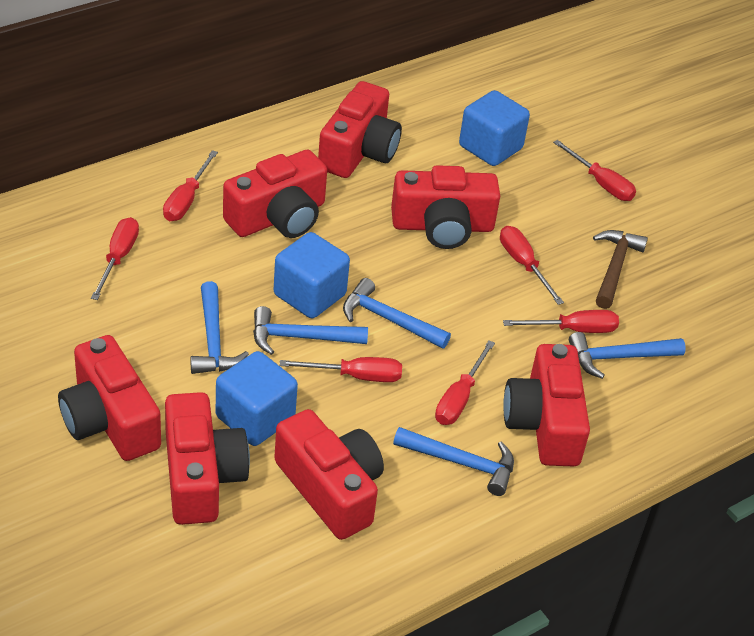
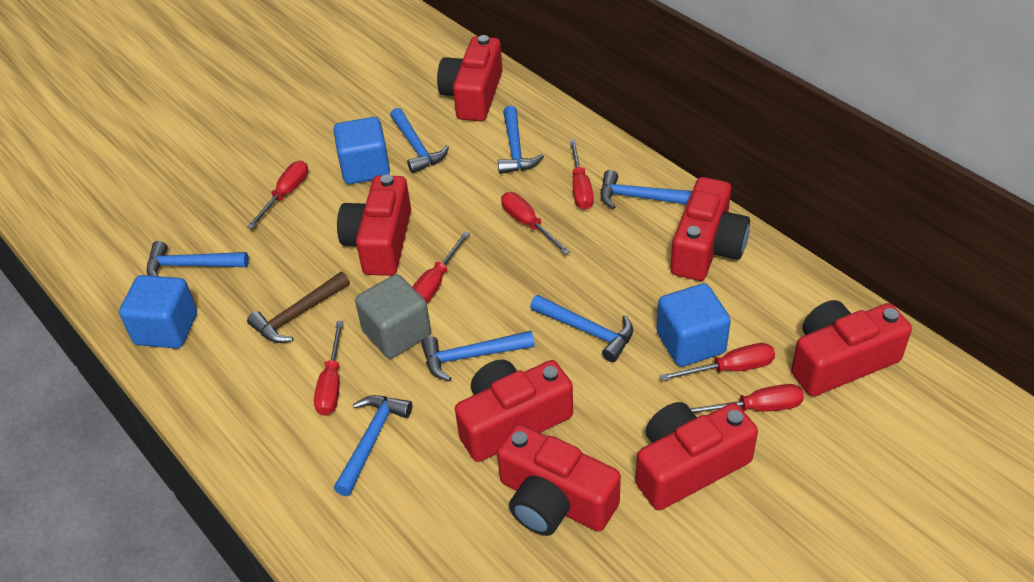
blue hammer: 5 -> 7
grey cube: 0 -> 1

